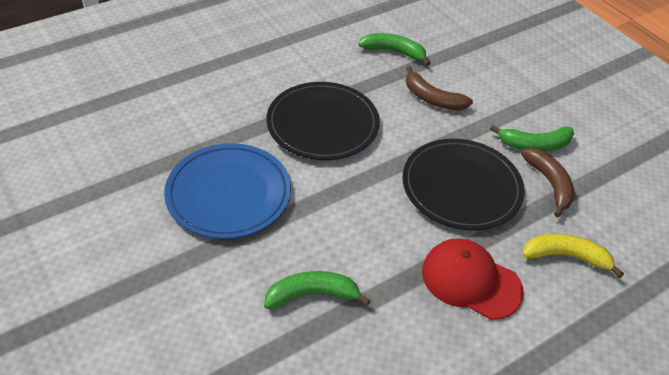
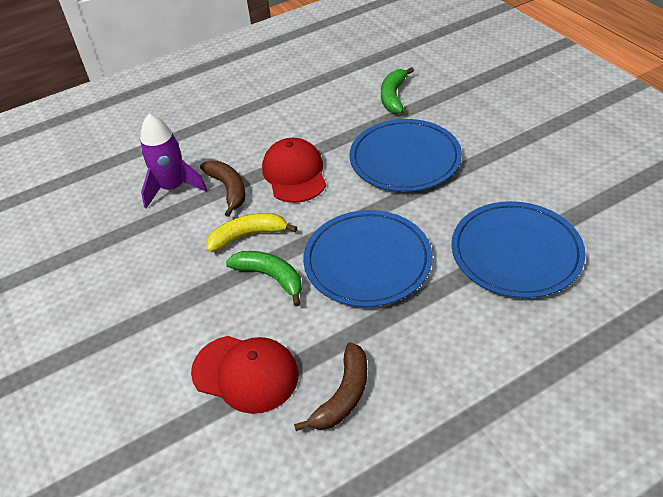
black plate: 2 -> 0
blue plate: 1 -> 3
green banana: 3 -> 2
purple rocket: 0 -> 1
red cap: 1 -> 2

